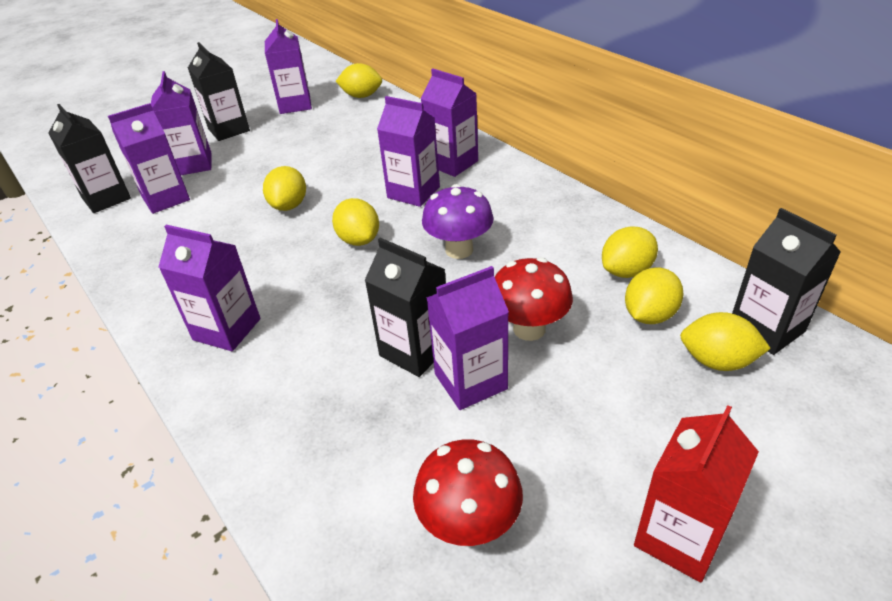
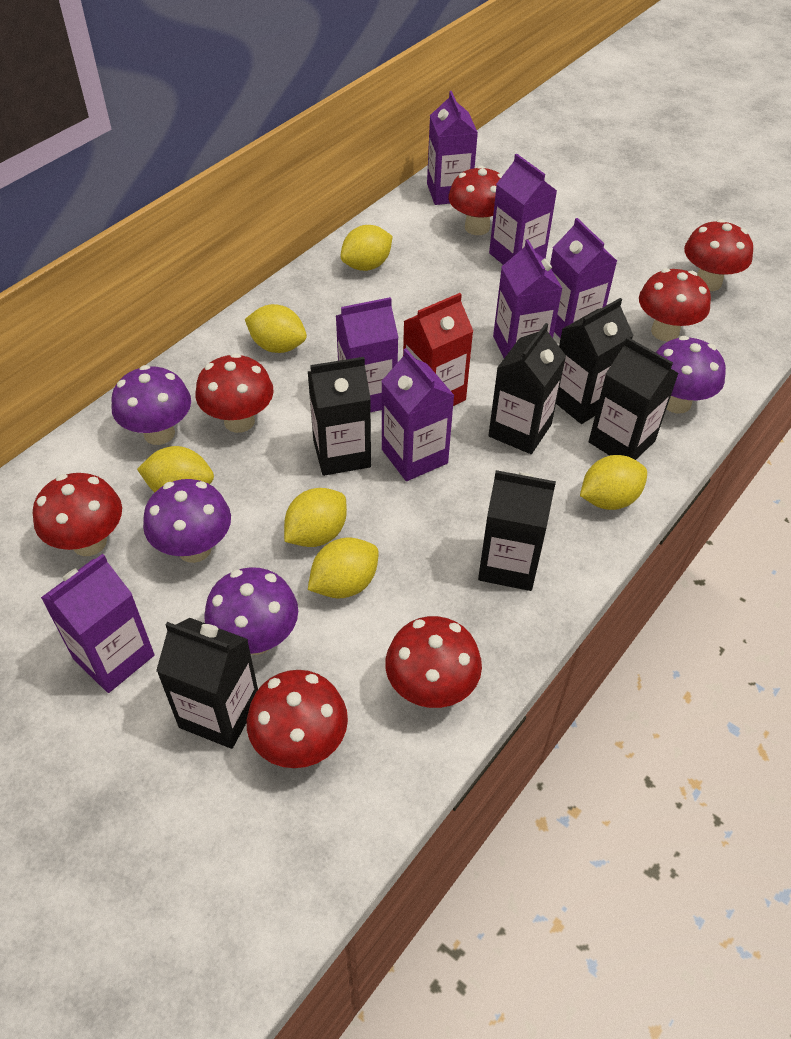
black carton: 4 -> 6
purple mushroom: 1 -> 4
red mushroom: 2 -> 7

